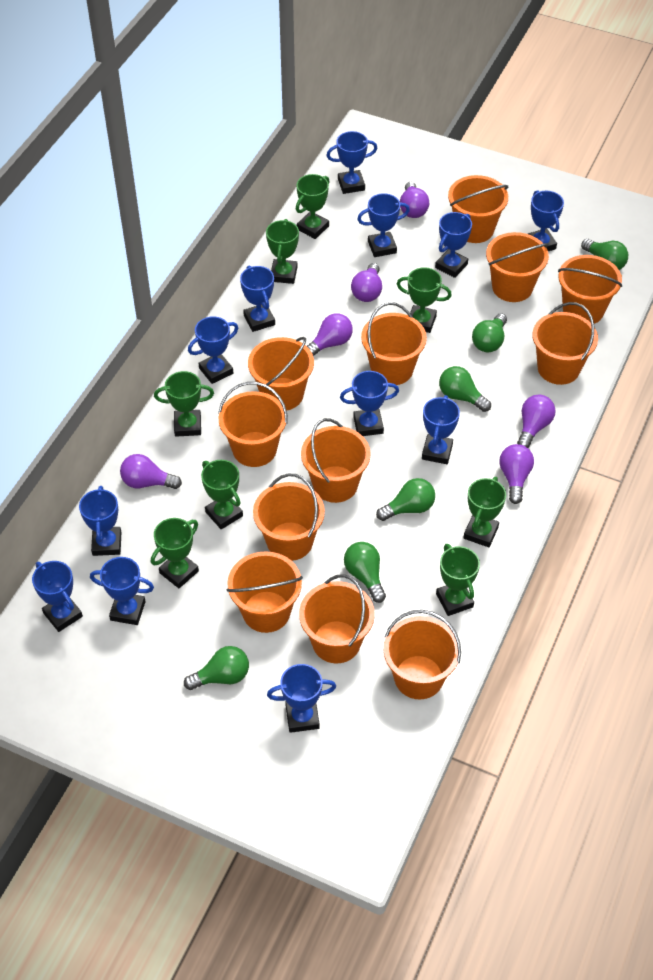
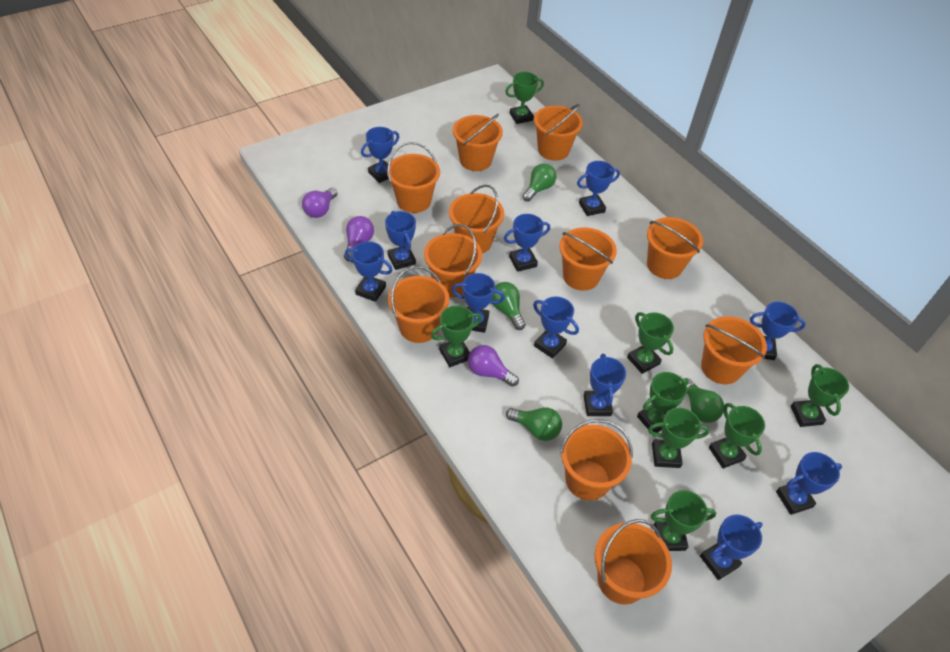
blue trophy: 12 -> 11
green light bulb: 6 -> 4
orange bucket: 12 -> 11
purple light bulb: 6 -> 3

